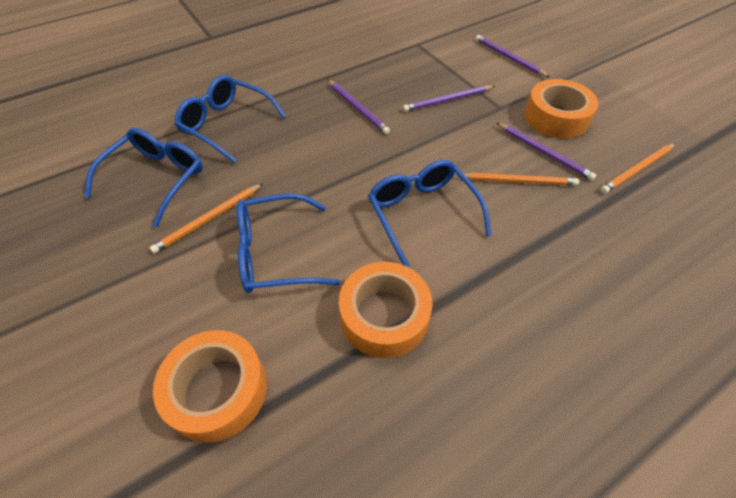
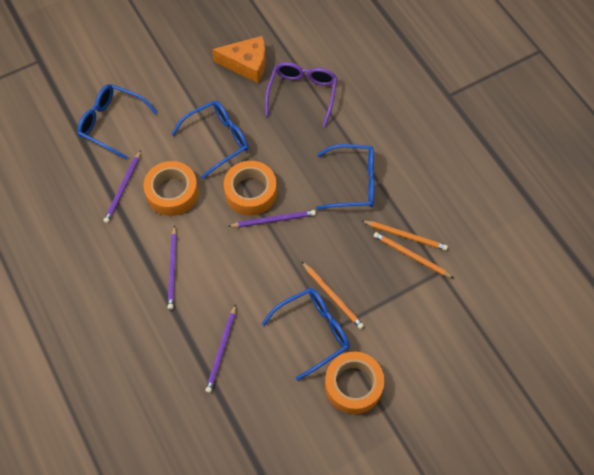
orange cheese: 0 -> 1
purple glasses: 0 -> 1

